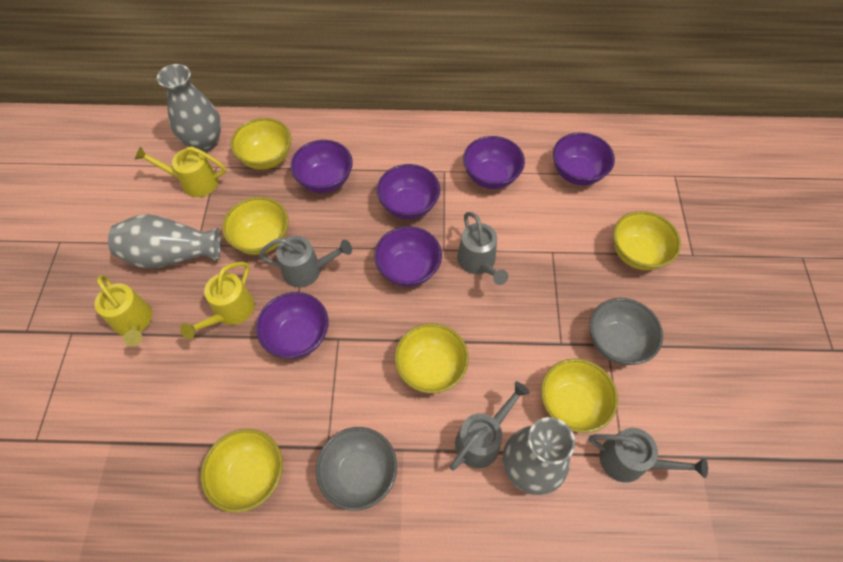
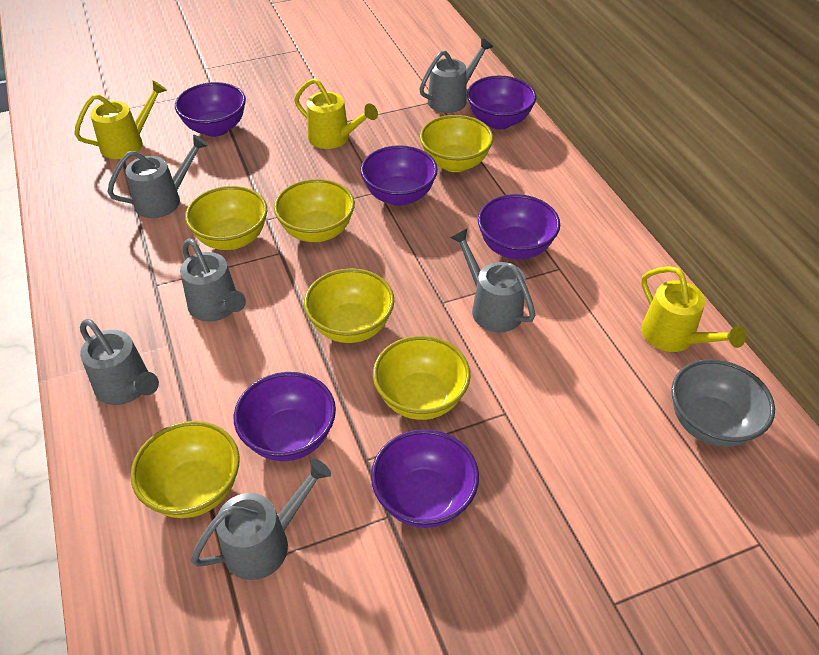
grey bowl: 2 -> 1
grey vase: 3 -> 0
grey watering can: 4 -> 6

